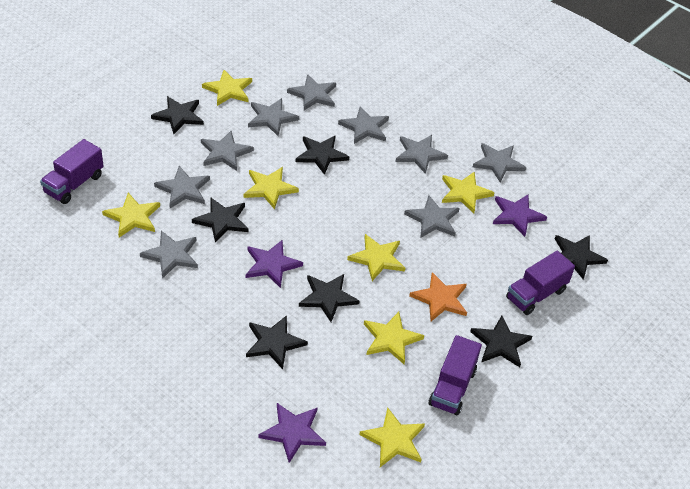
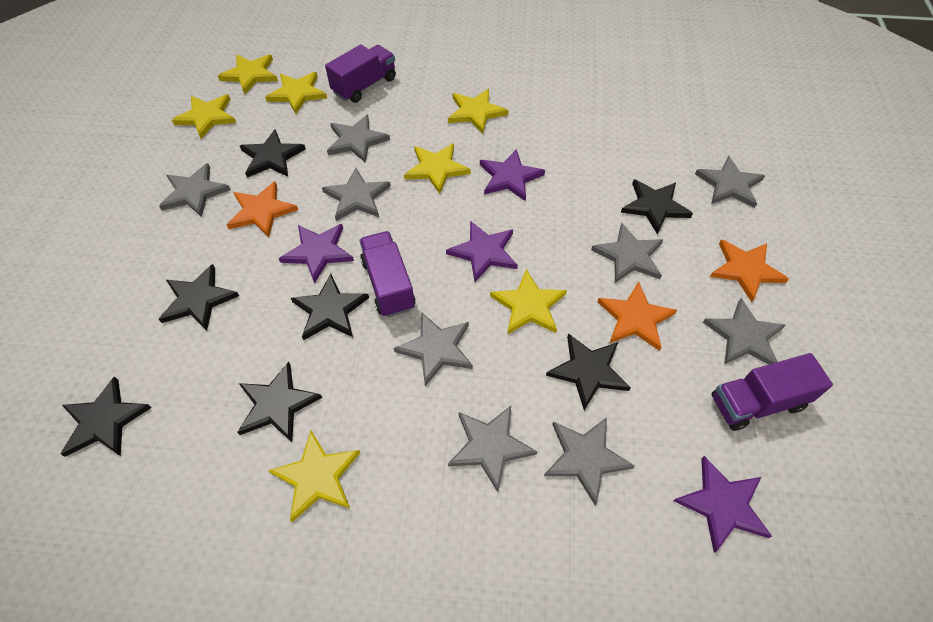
orange star: 1 -> 3
purple star: 3 -> 4

